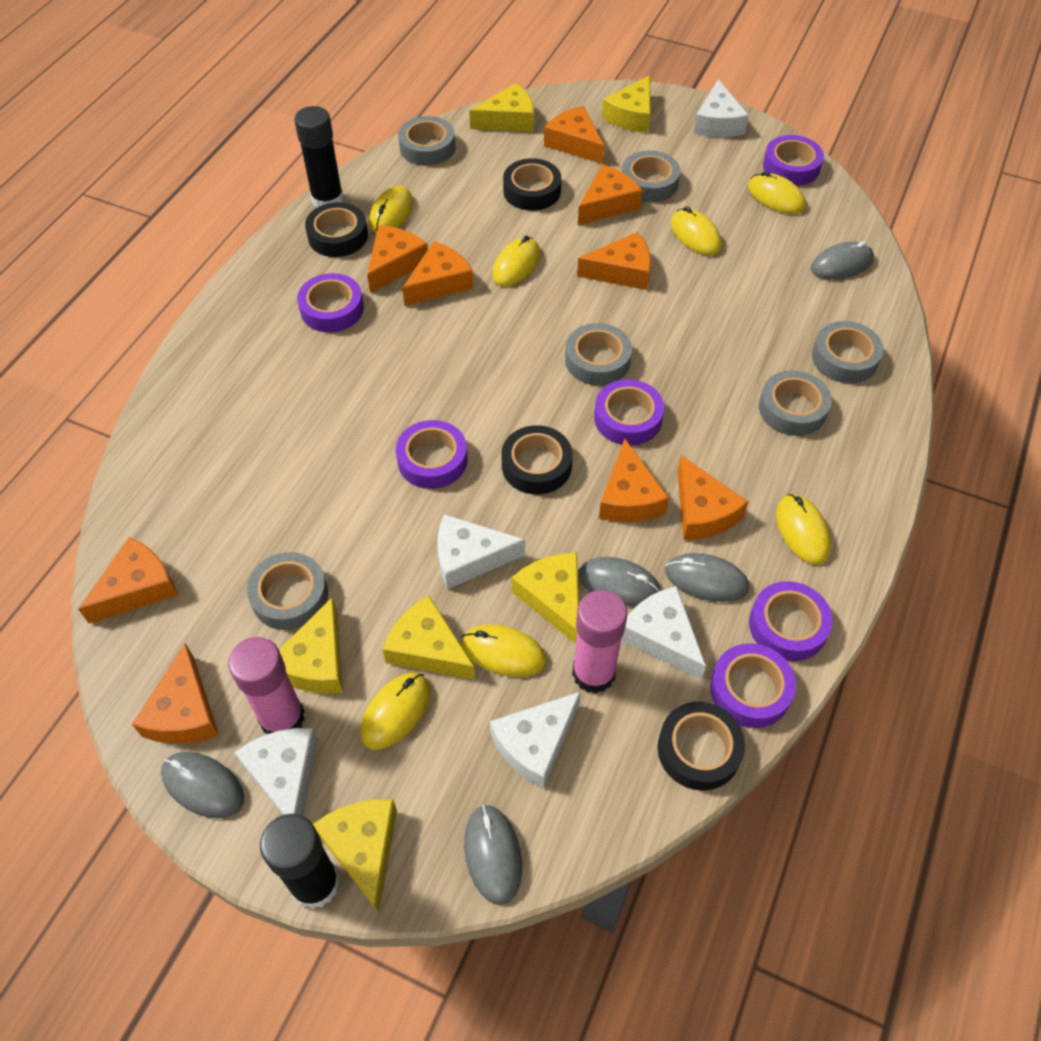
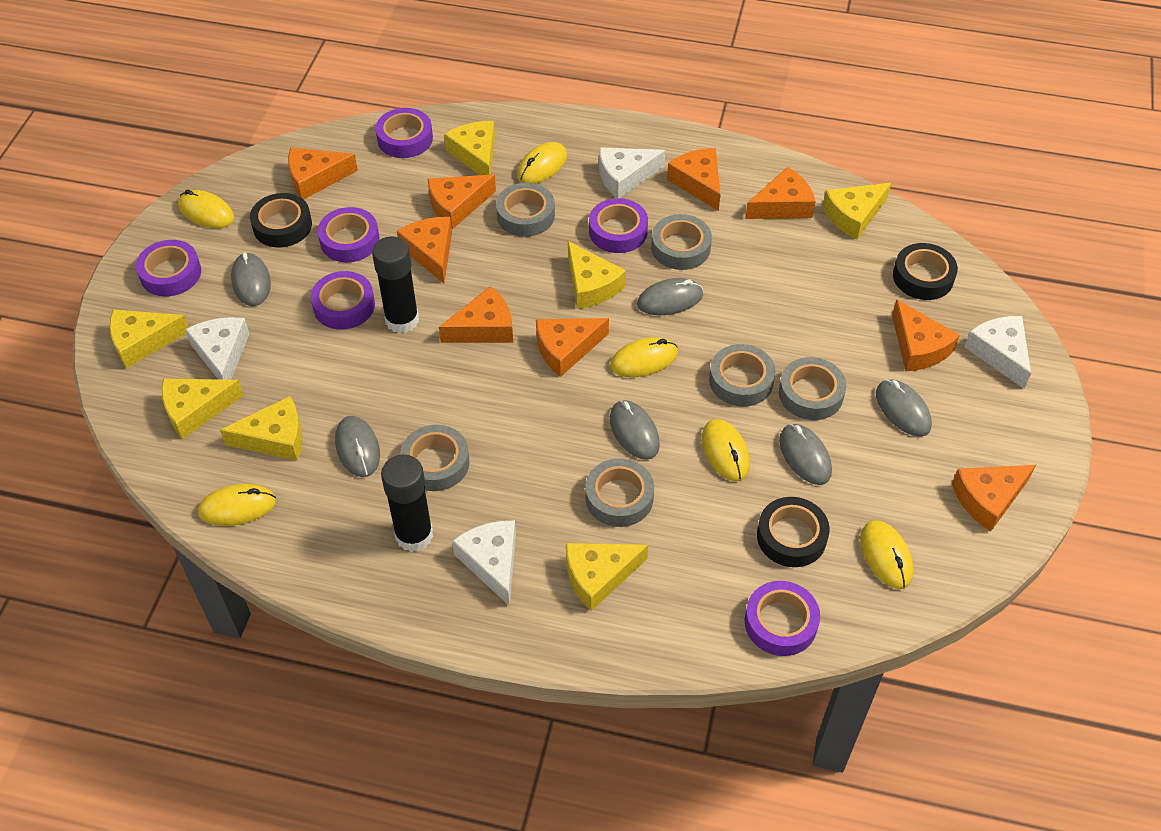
black tape: 4 -> 3
grey mouse: 5 -> 6
pink glue stick: 2 -> 0
white cheese: 5 -> 4
yellow cheese: 6 -> 7
yellow mouse: 7 -> 6

